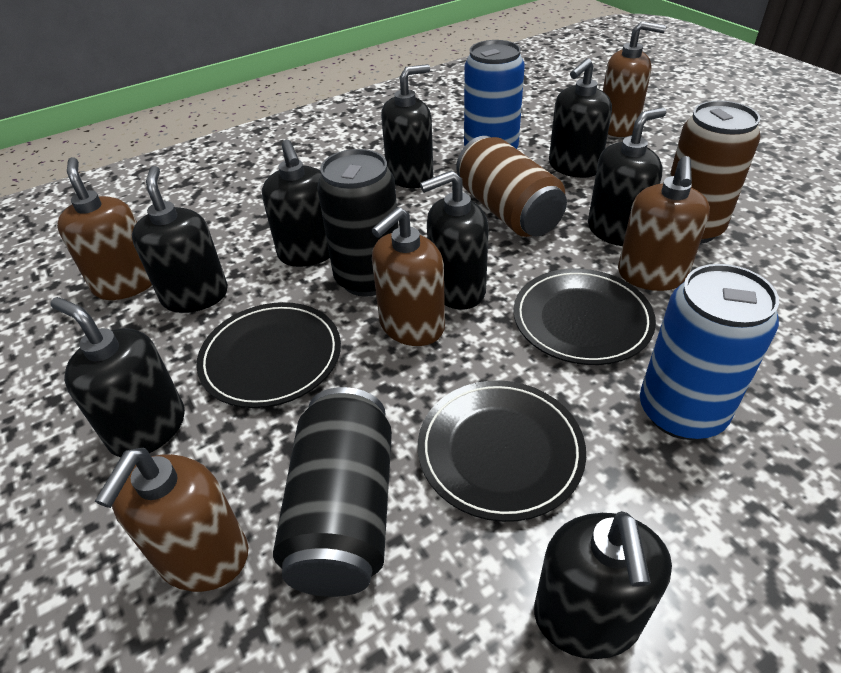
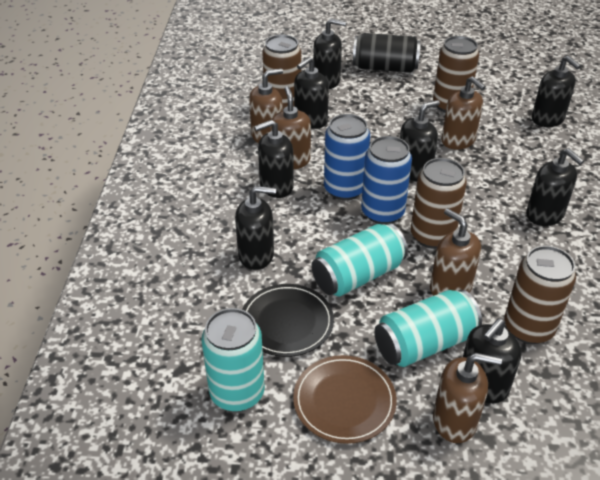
black can: 2 -> 1
black plate: 3 -> 1
brown can: 2 -> 4
brown plate: 0 -> 1
turquoise can: 0 -> 3

